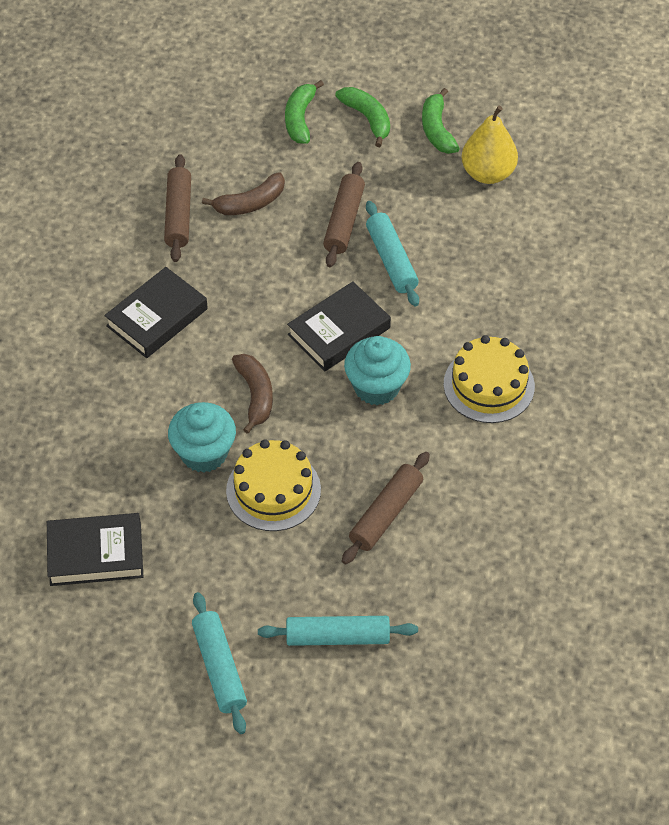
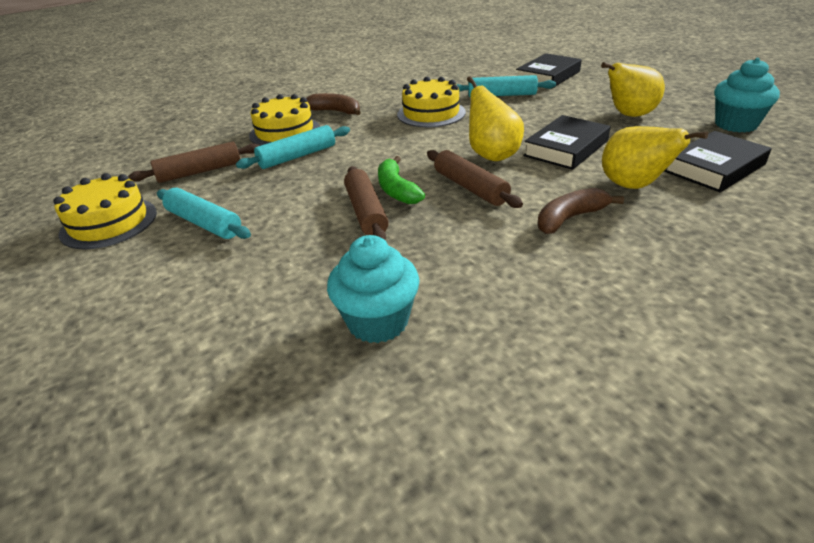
green banana: 3 -> 1
yellow cake: 2 -> 3
yellow pear: 1 -> 3

